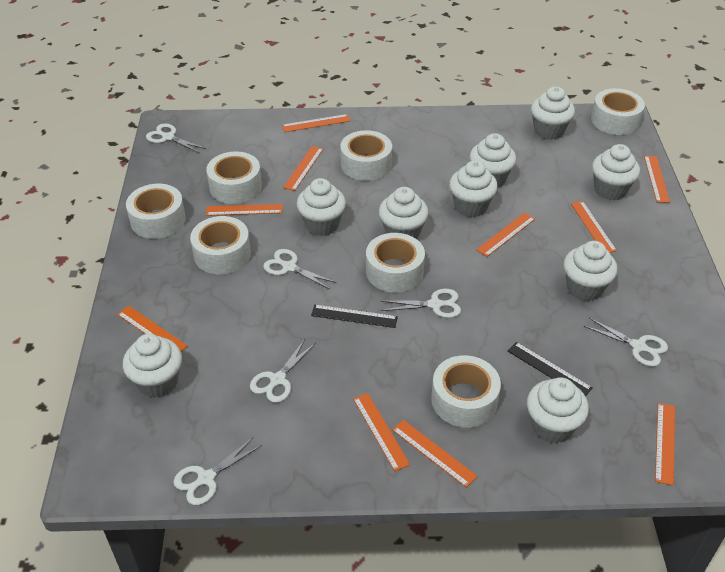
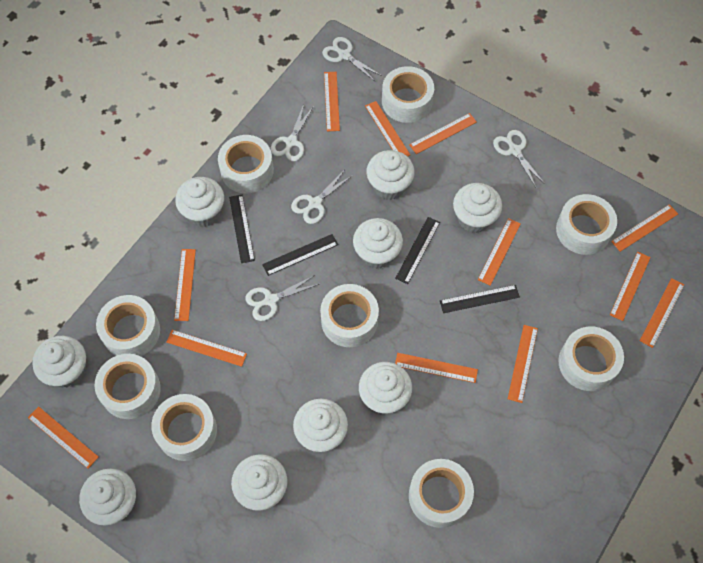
black ruler: 2 -> 4
orange ruler: 10 -> 12
white scissors: 6 -> 5
white tape: 7 -> 9

